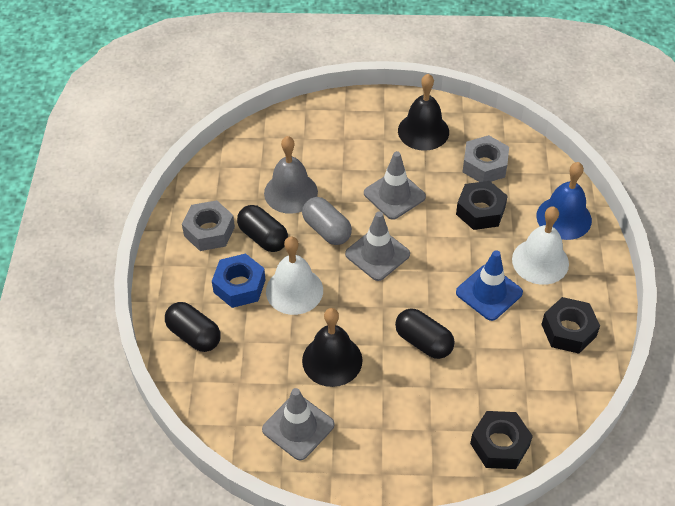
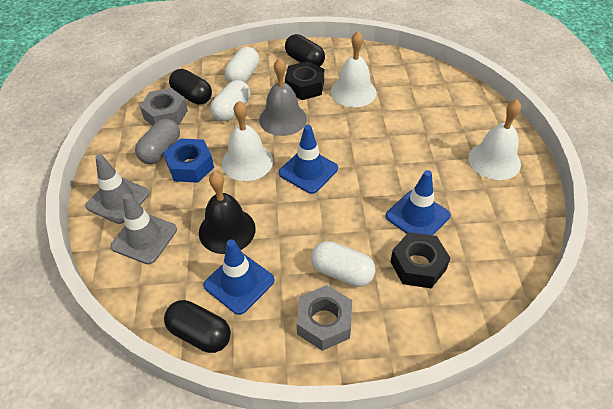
black bell: 2 -> 1
black nut: 3 -> 2
blue bell: 1 -> 0
blue traffic cone: 1 -> 3
grey traffic cone: 3 -> 2
white bell: 2 -> 3
white capsule: 0 -> 3

